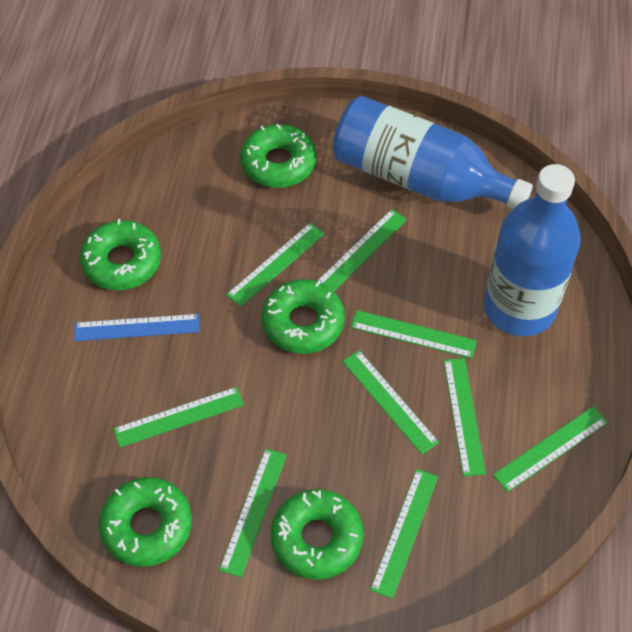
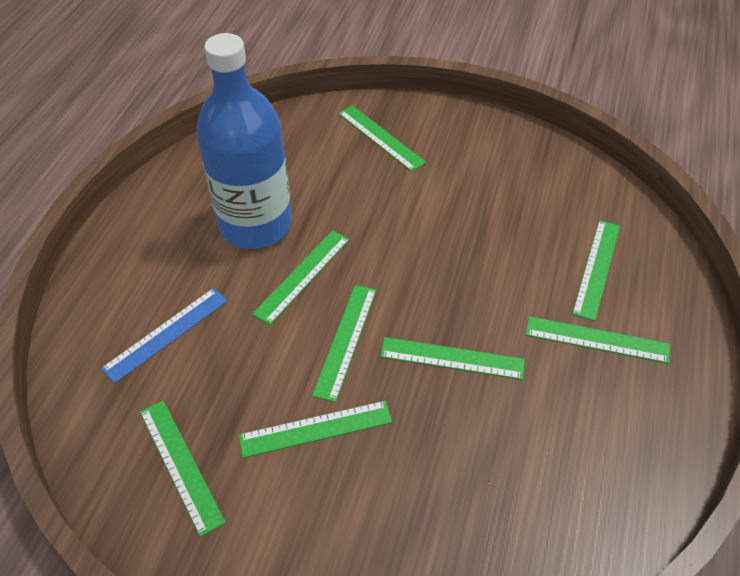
blue bottle: 2 -> 1
green donut: 5 -> 0
green ruler: 9 -> 8

